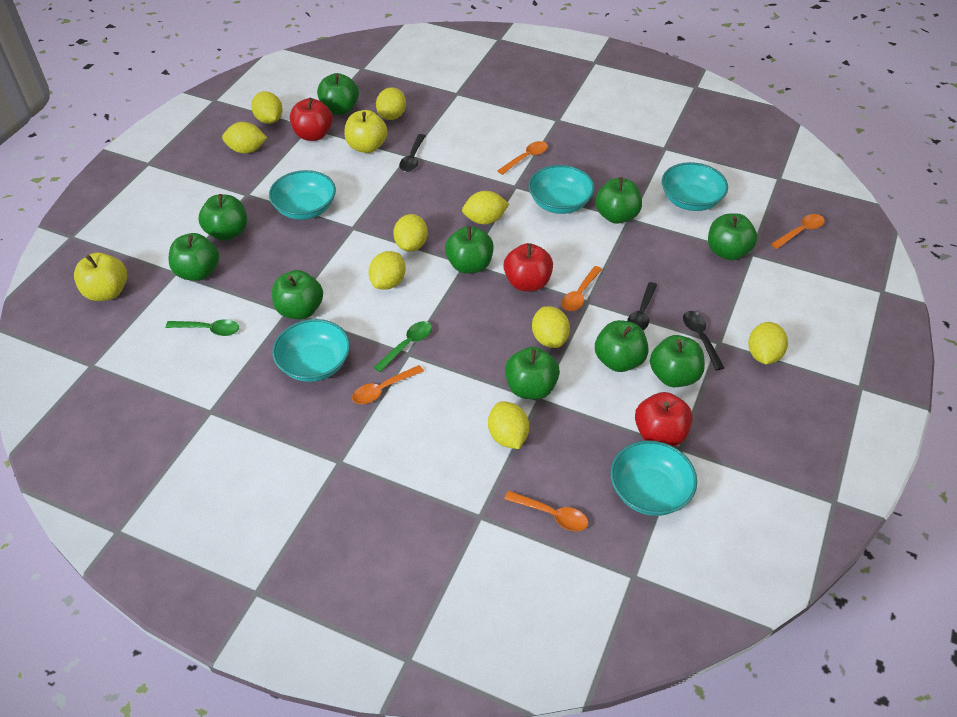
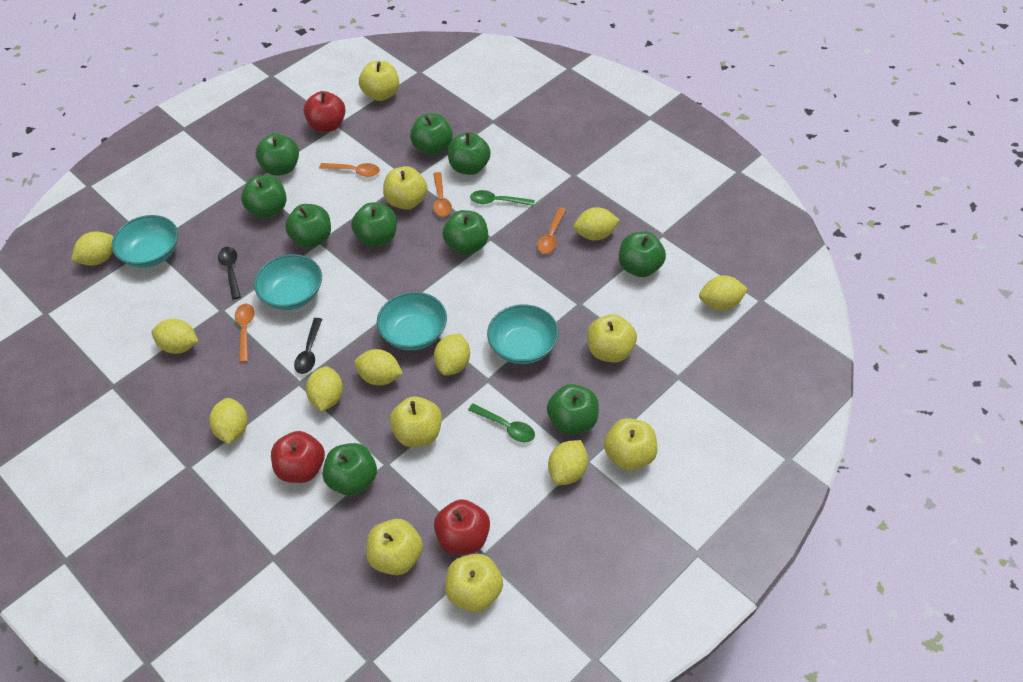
black spoon: 3 -> 2
orange spoon: 5 -> 4
turquoise bowl: 5 -> 4
yellow apple: 2 -> 7

